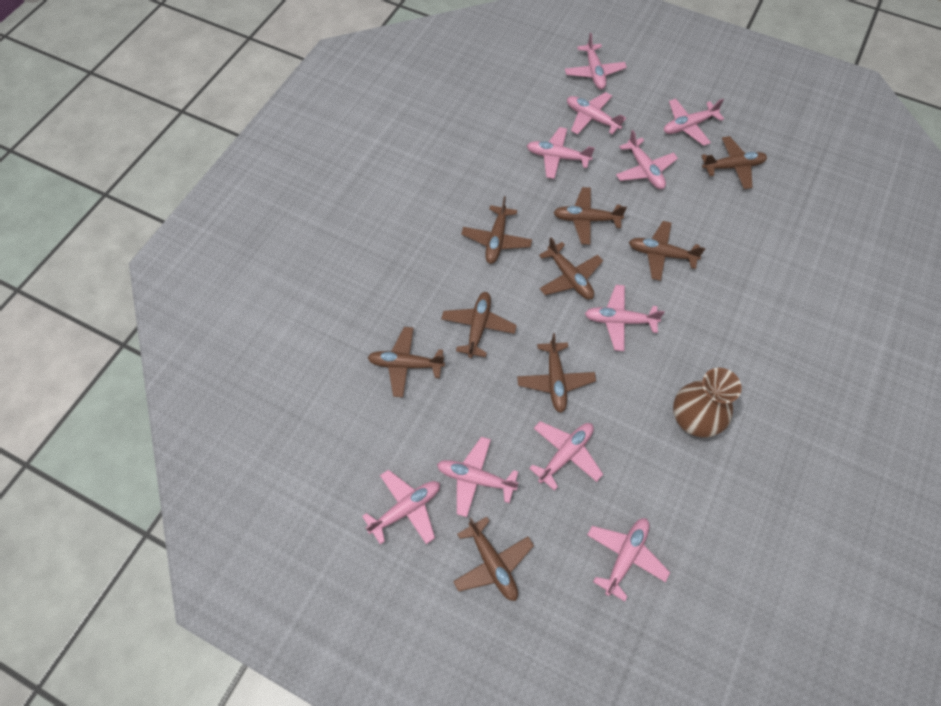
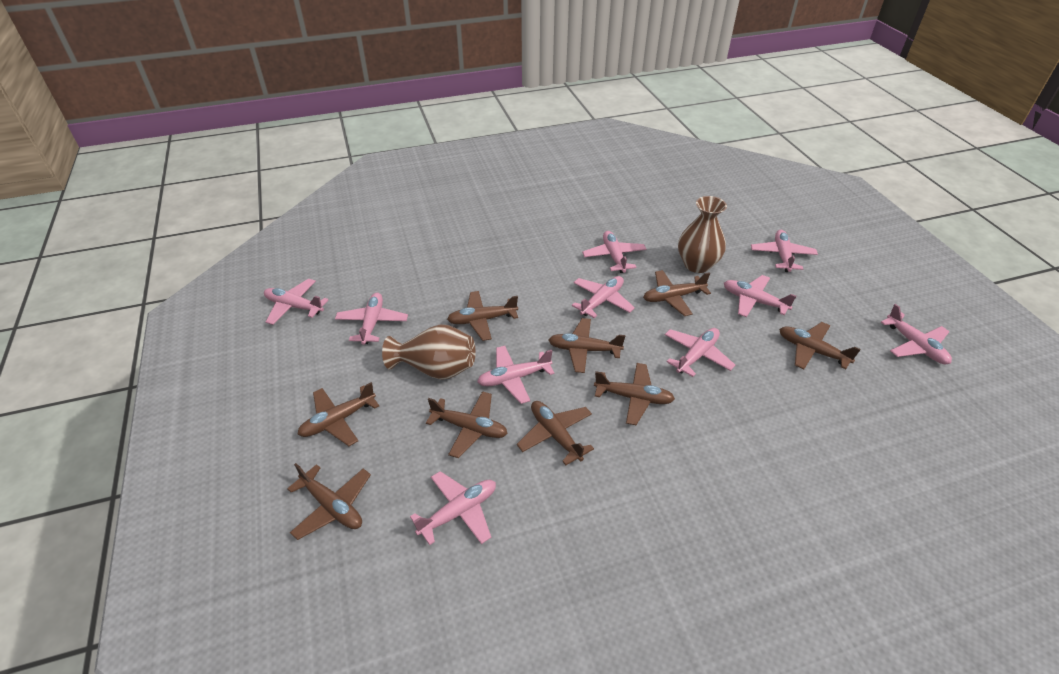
brown vase: 1 -> 2

